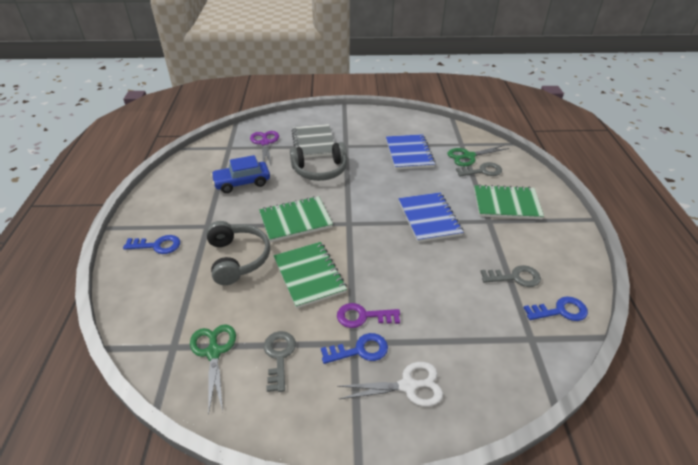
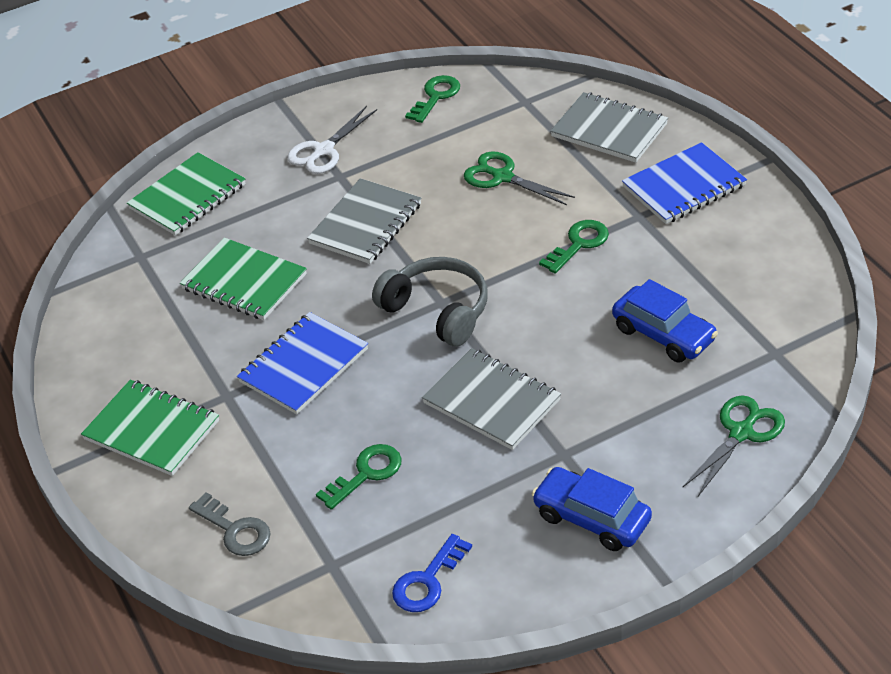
blue car: 1 -> 2
blue key: 3 -> 1
green key: 0 -> 3
grey headphones: 2 -> 1
grey key: 3 -> 1
grey notebook: 1 -> 3
purple key: 1 -> 0
purple scissors: 1 -> 0

